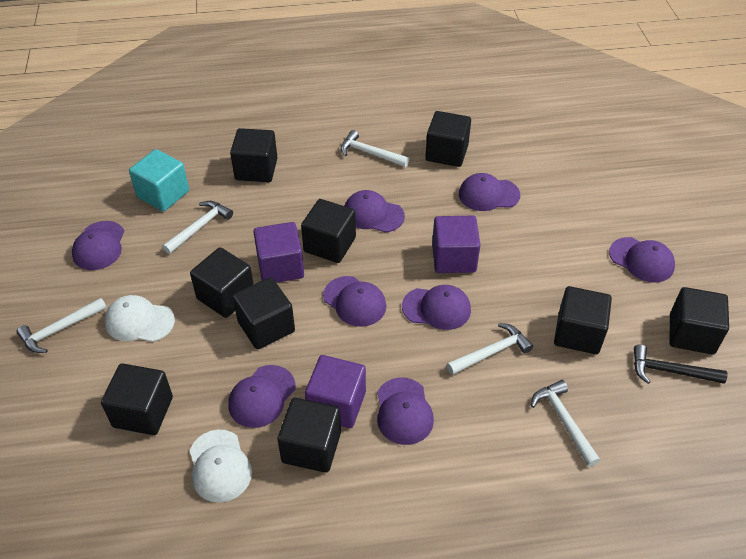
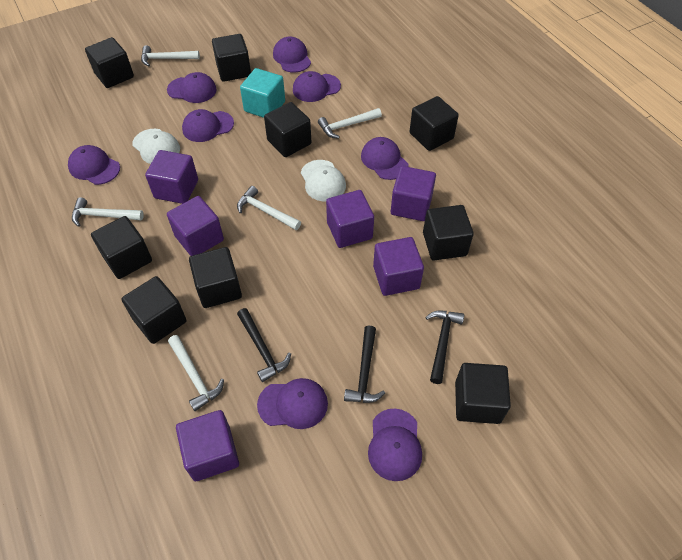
black hammer: 1 -> 3
purple cube: 3 -> 6

